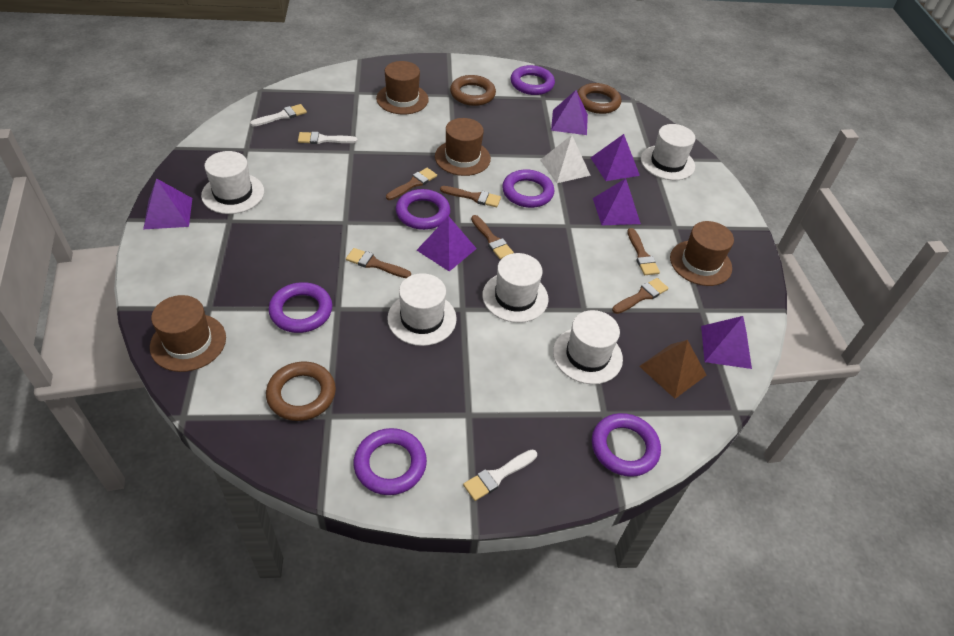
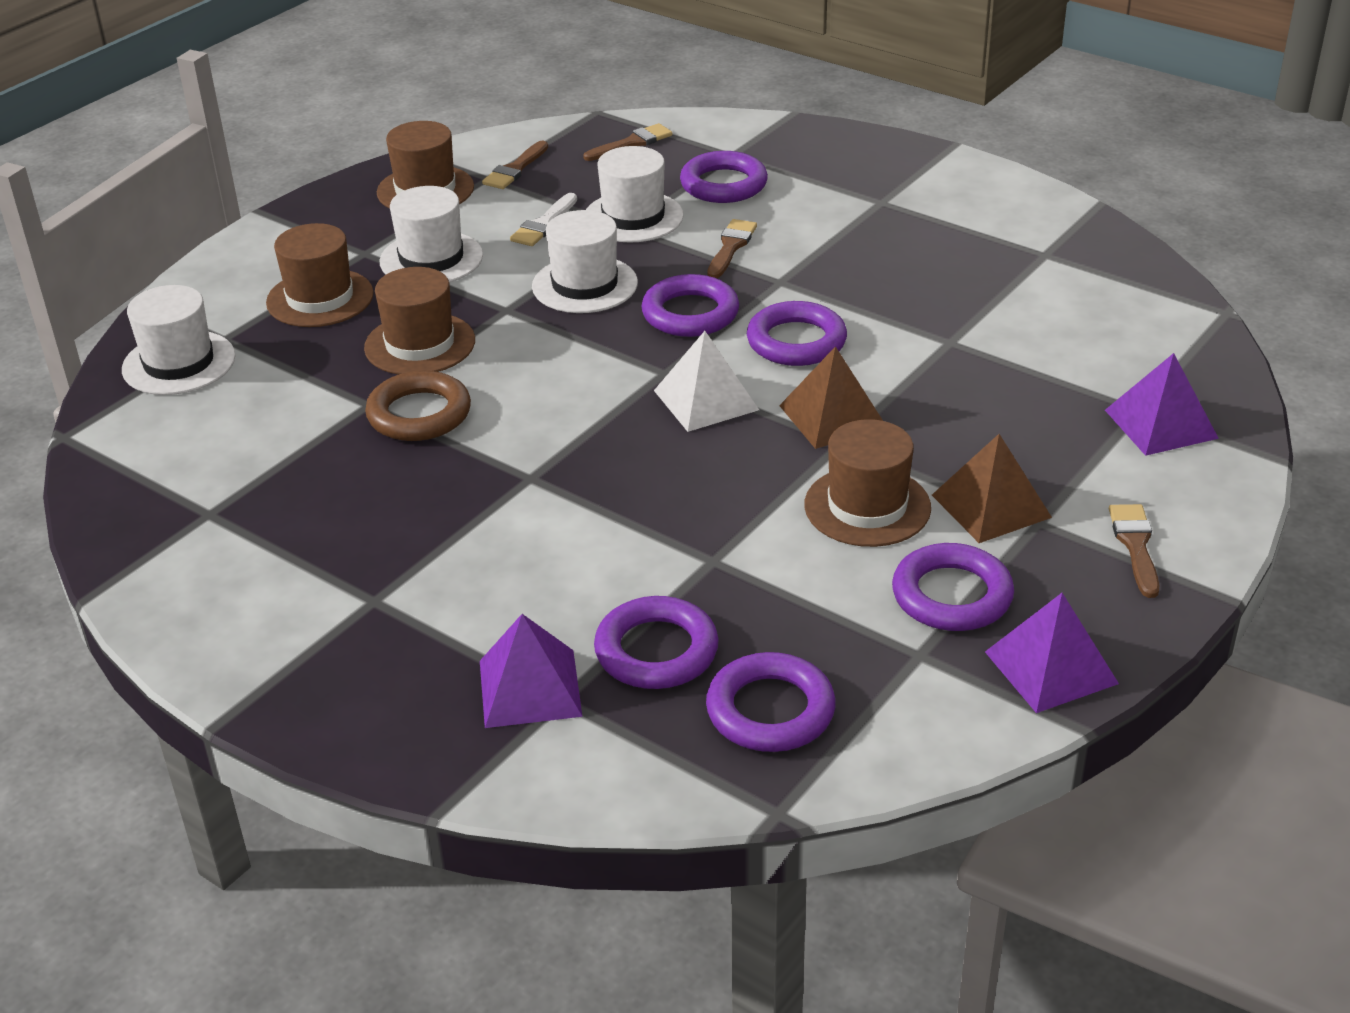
brown brush: 6 -> 4
brown pyramid: 1 -> 2
brown ring: 3 -> 1
purple pyramid: 6 -> 3
white brush: 3 -> 1
white hat: 5 -> 4

